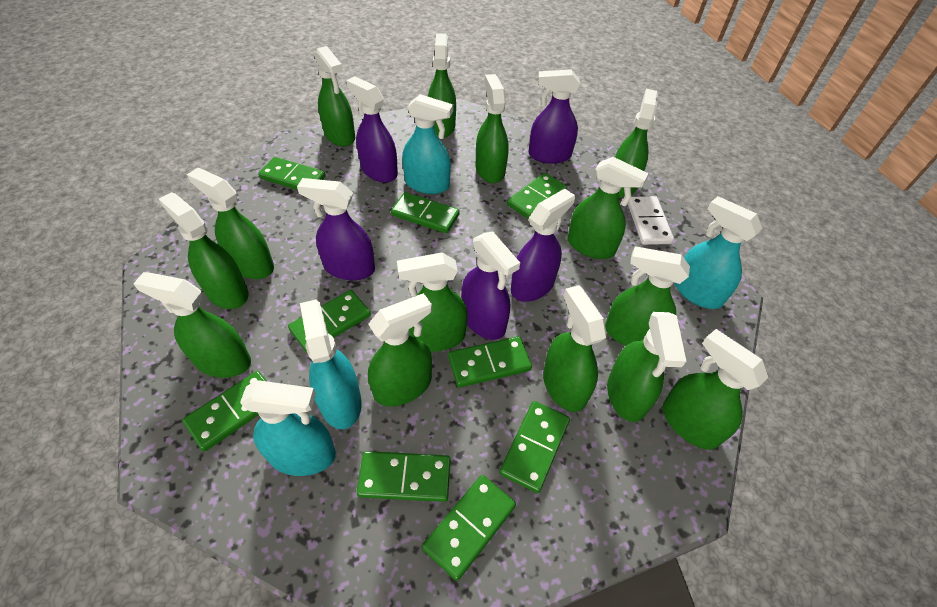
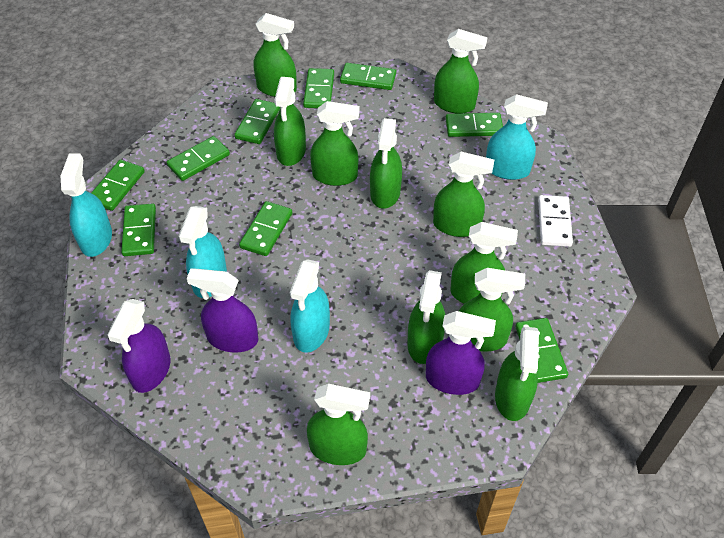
green spray bottle: 14 -> 11
purple spray bottle: 5 -> 3

